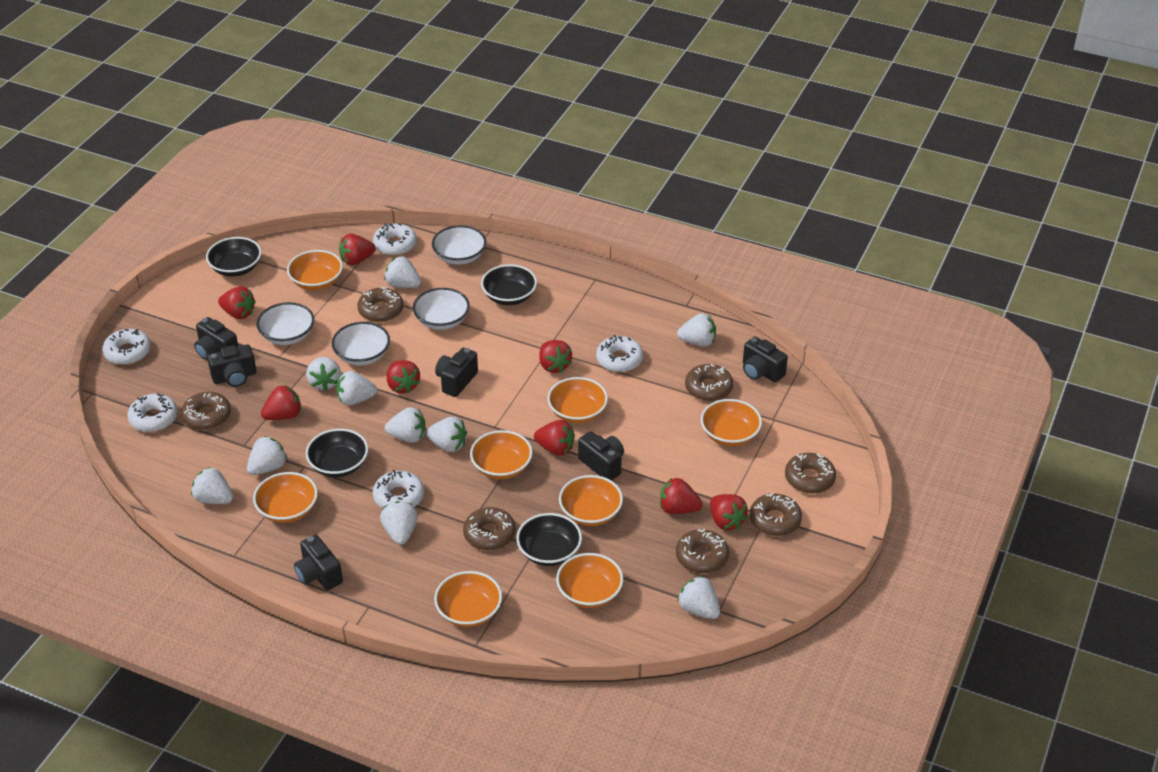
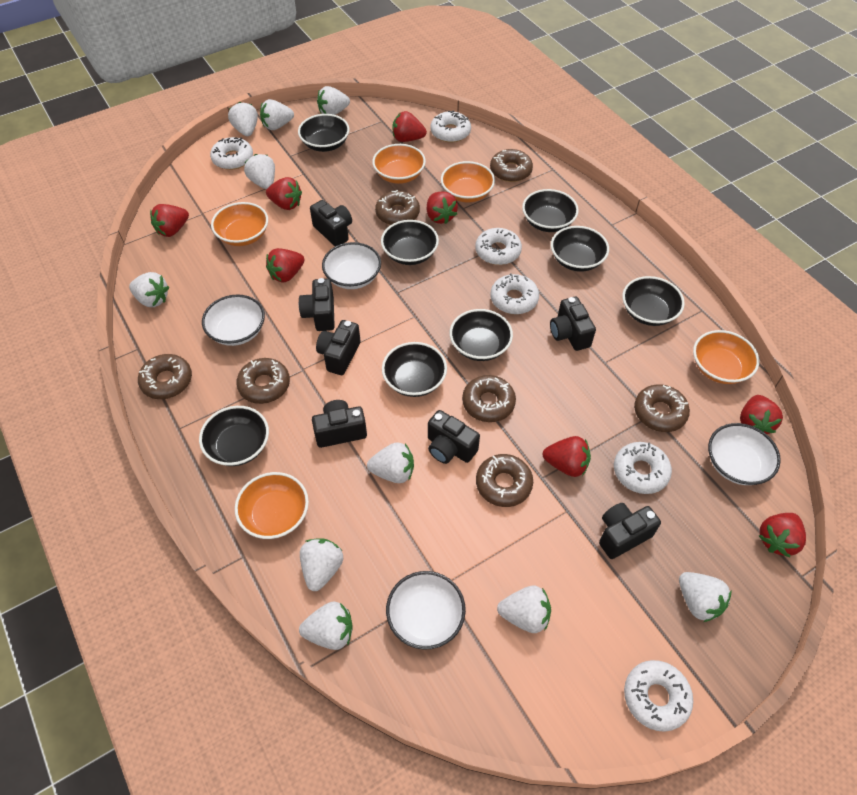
black bowl: 4 -> 8
black camera: 6 -> 7
orange bowl: 8 -> 5
white donut: 5 -> 6

